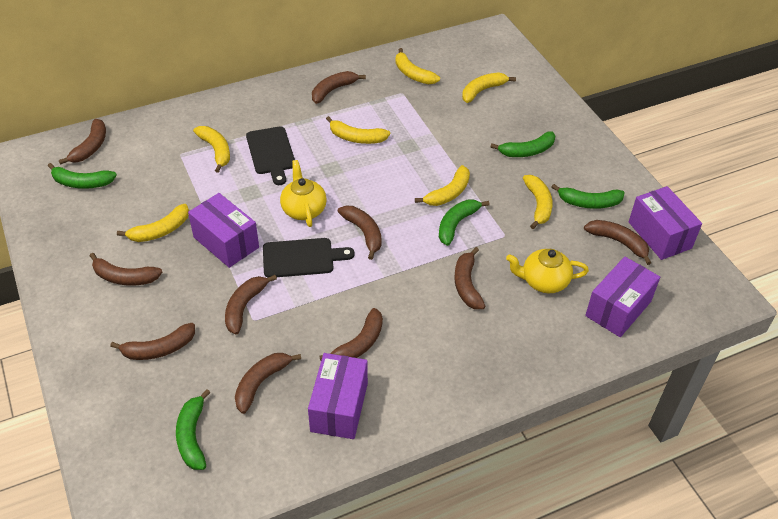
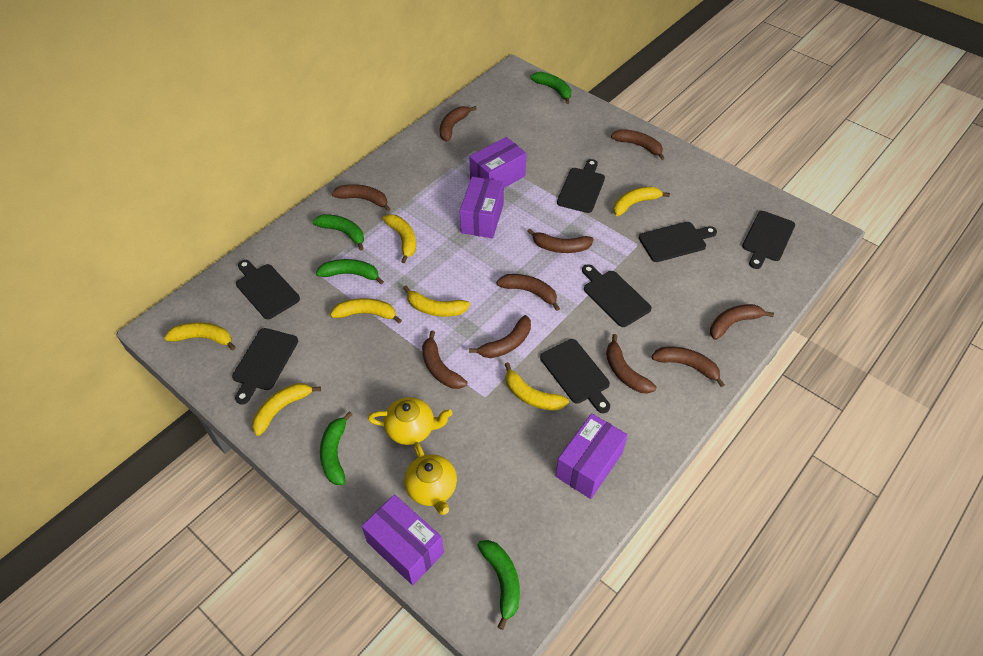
black cutting board: 2 -> 7

